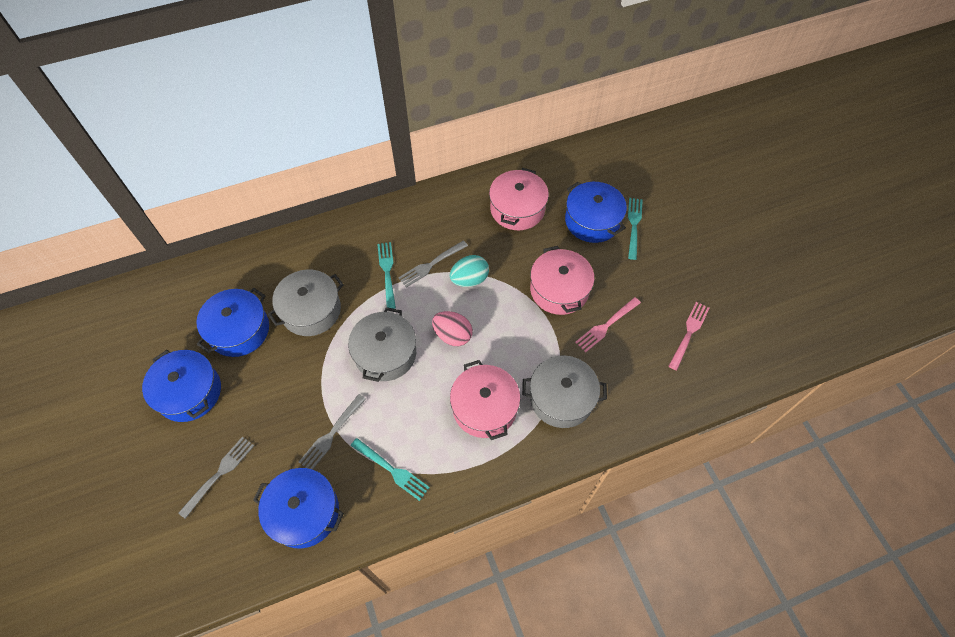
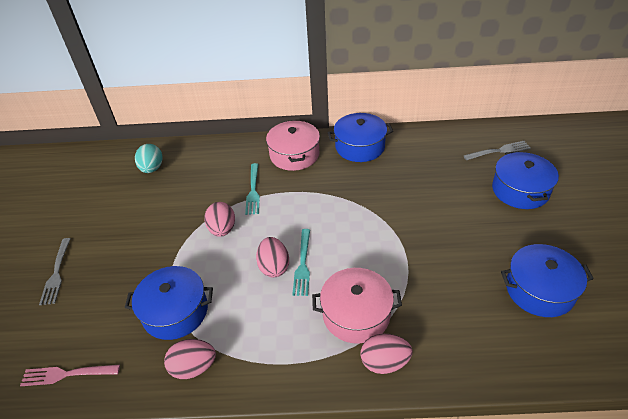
grey fork: 3 -> 2
grey pot: 3 -> 0
pink egg: 1 -> 4
pink fork: 2 -> 1
pink pot: 3 -> 2
turquoise fork: 3 -> 2

